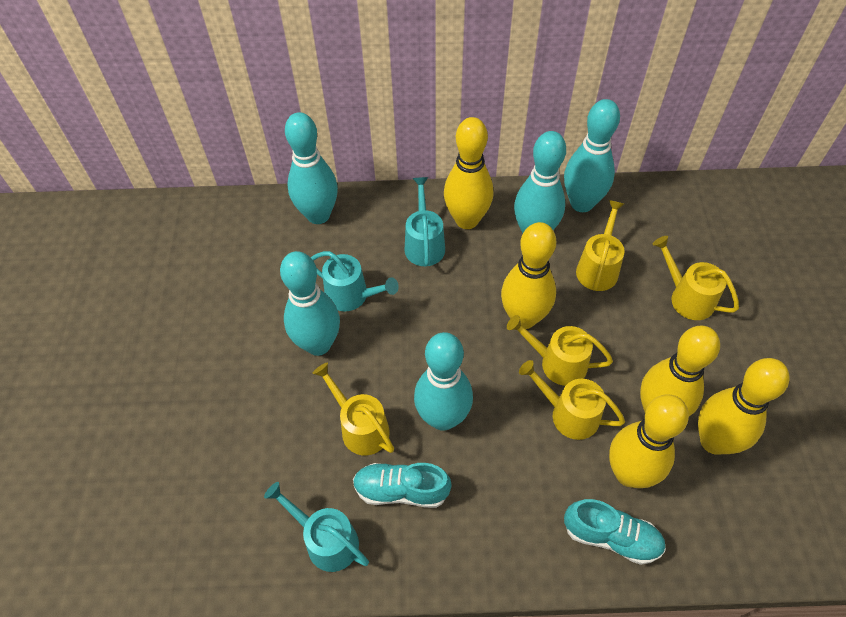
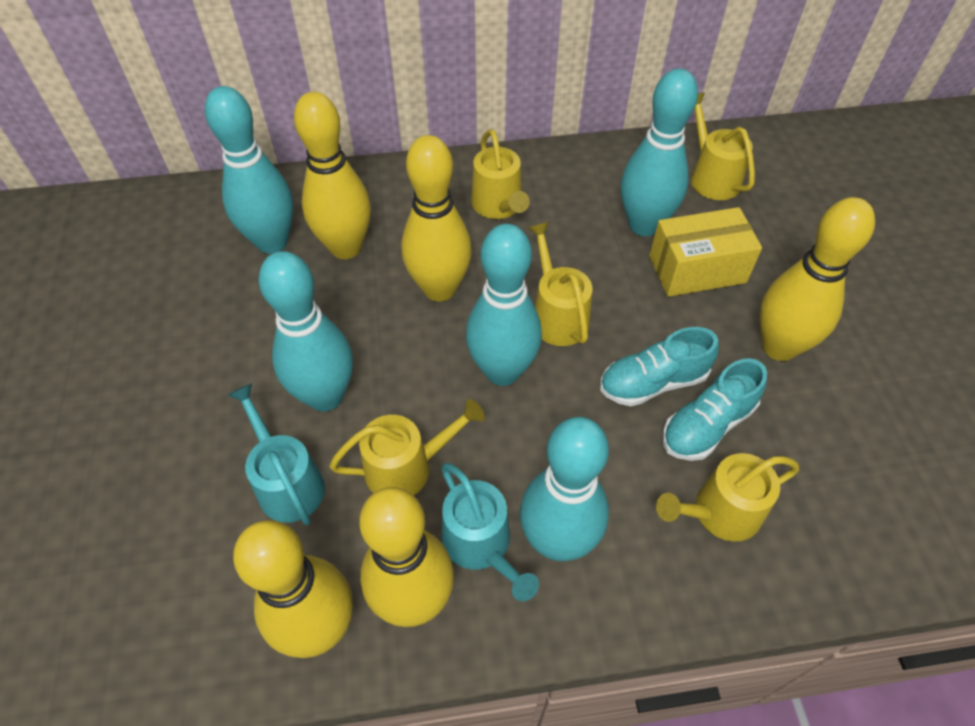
turquoise watering can: 3 -> 2
yellow box: 0 -> 1

